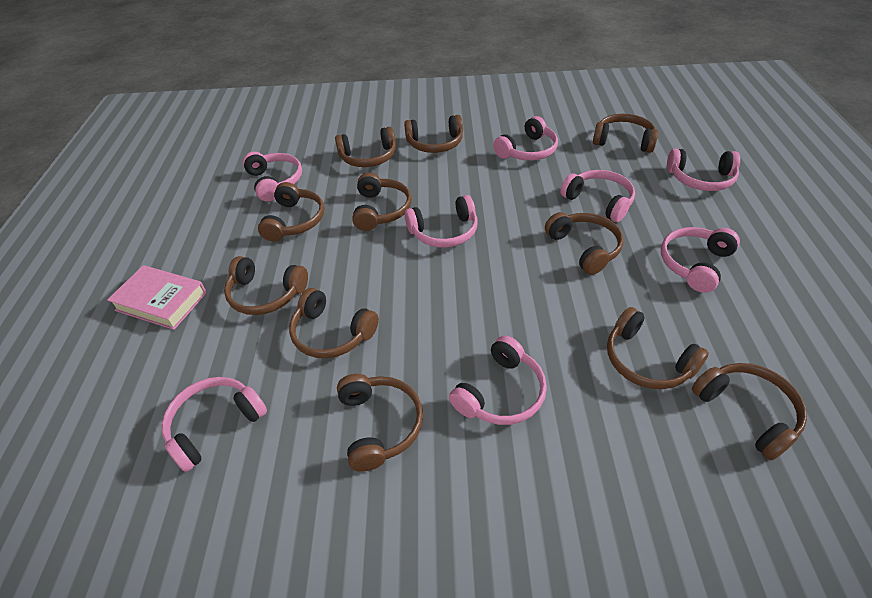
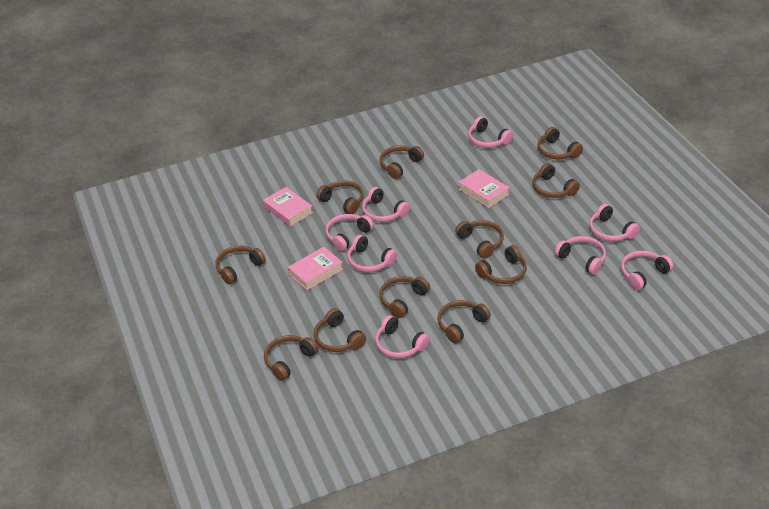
pink book: 1 -> 3

